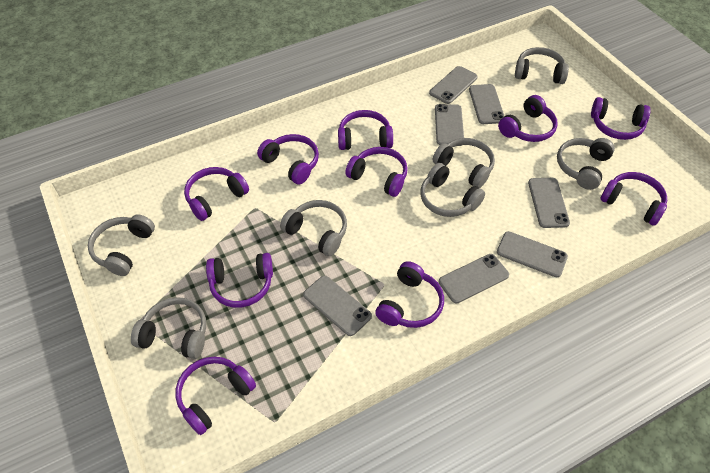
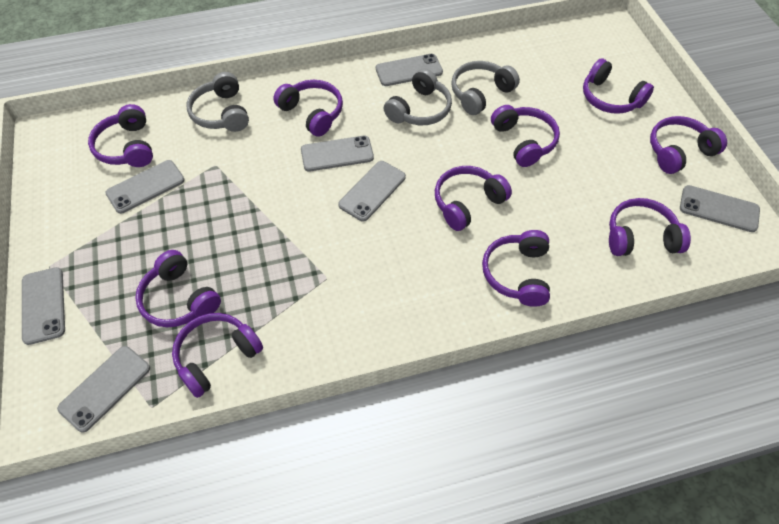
grey headphones: 7 -> 3

